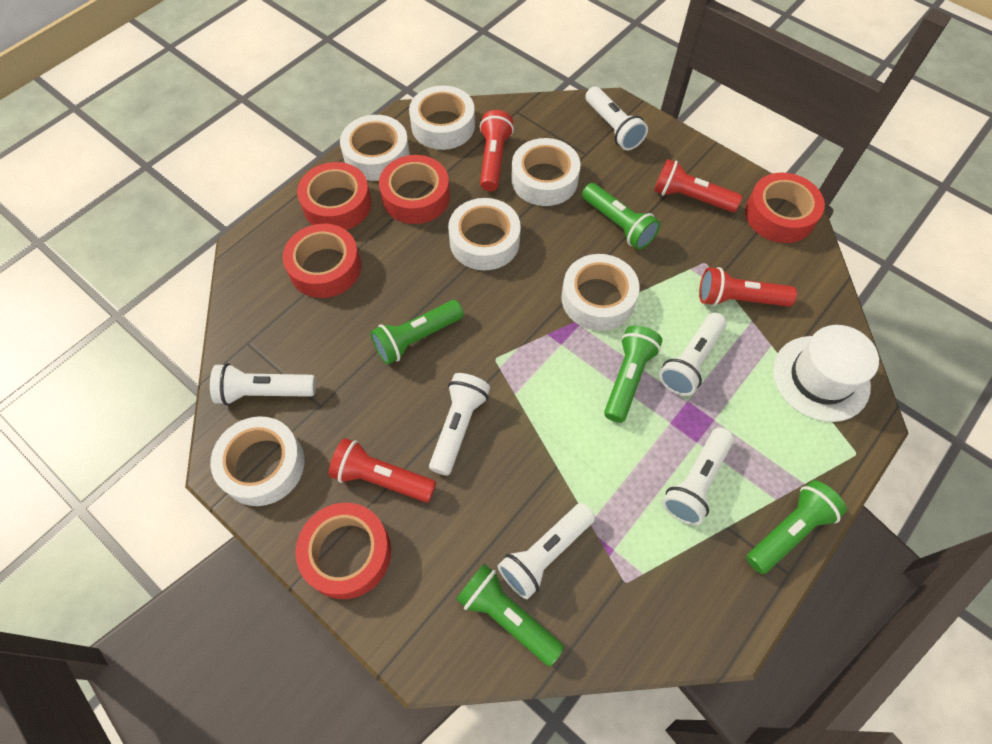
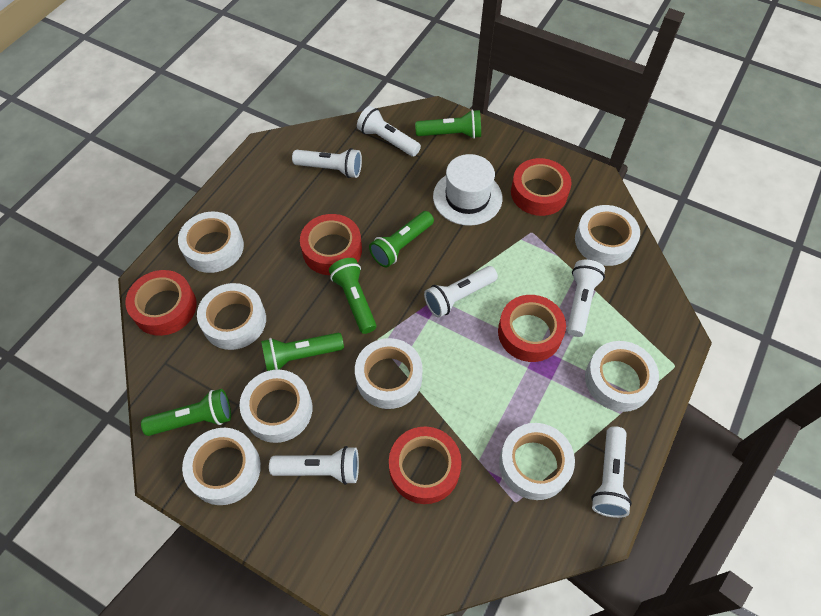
red flashlight: 4 -> 0
white tape: 6 -> 8

